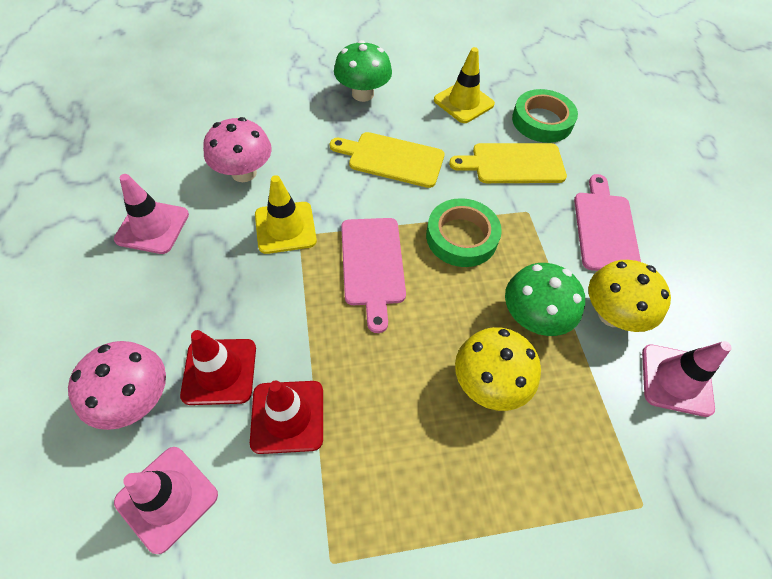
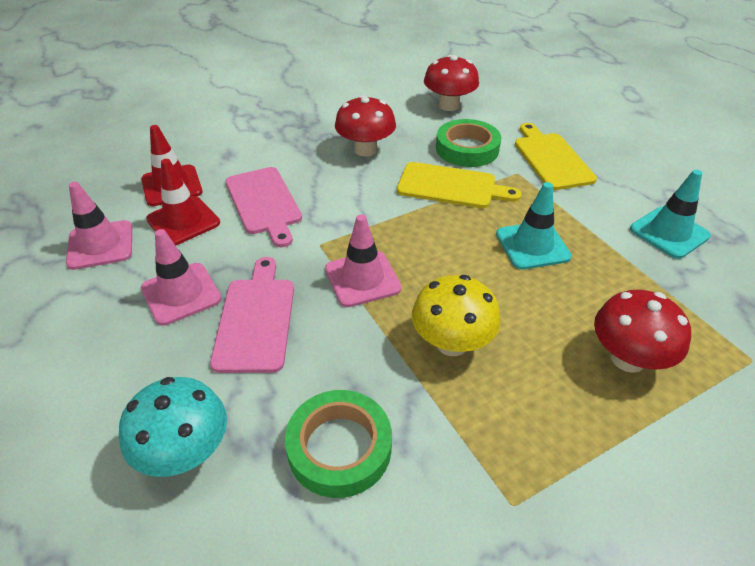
green mushroom: 2 -> 0
pink mushroom: 2 -> 0
red mushroom: 0 -> 3
turquoise mushroom: 0 -> 1
turquoise traffic cone: 0 -> 2
yellow mushroom: 2 -> 1
yellow traffic cone: 2 -> 0

